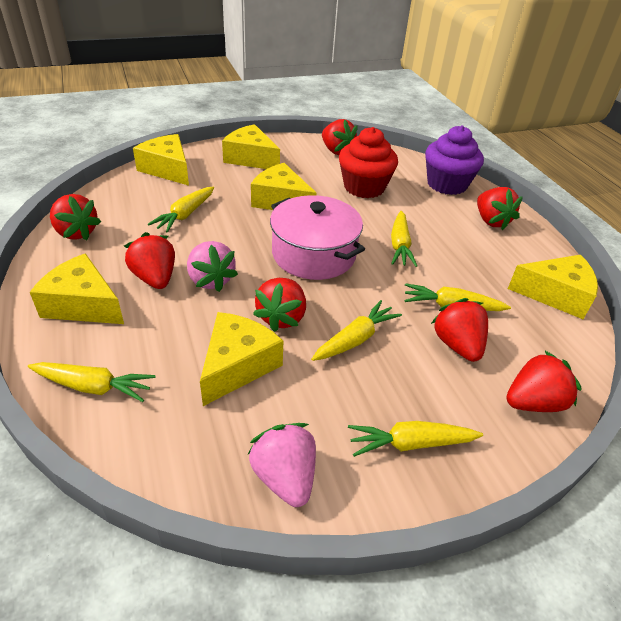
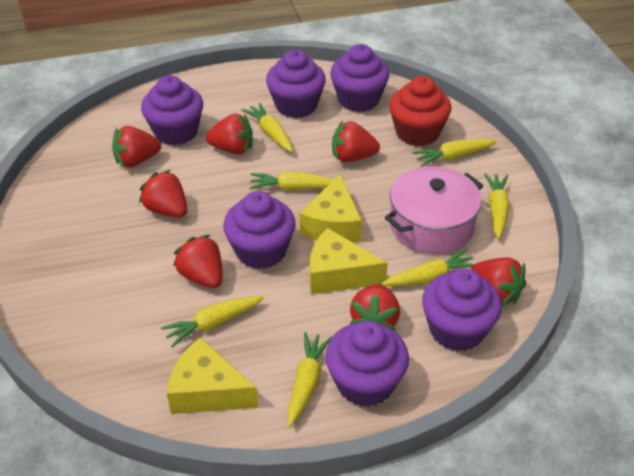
pink strawberry: 2 -> 0
purple cupcake: 1 -> 6
yellow carrot: 6 -> 7
yellow cheese: 6 -> 3

